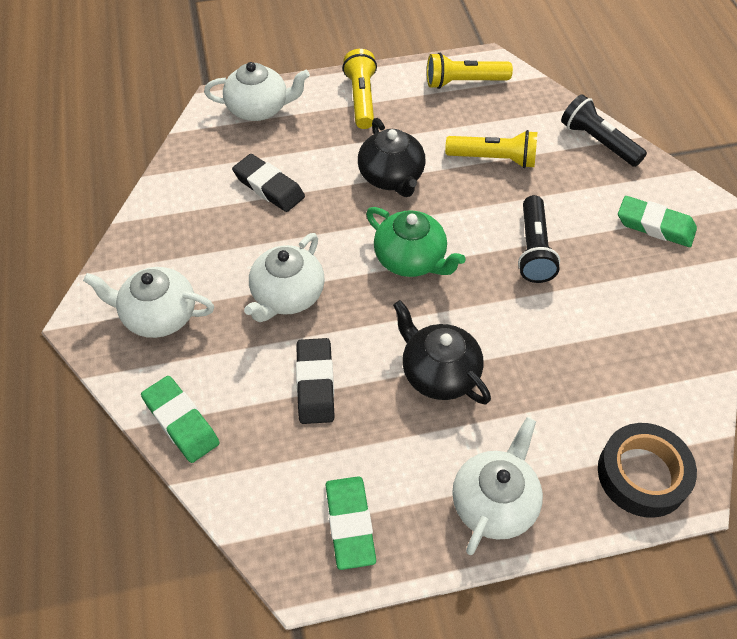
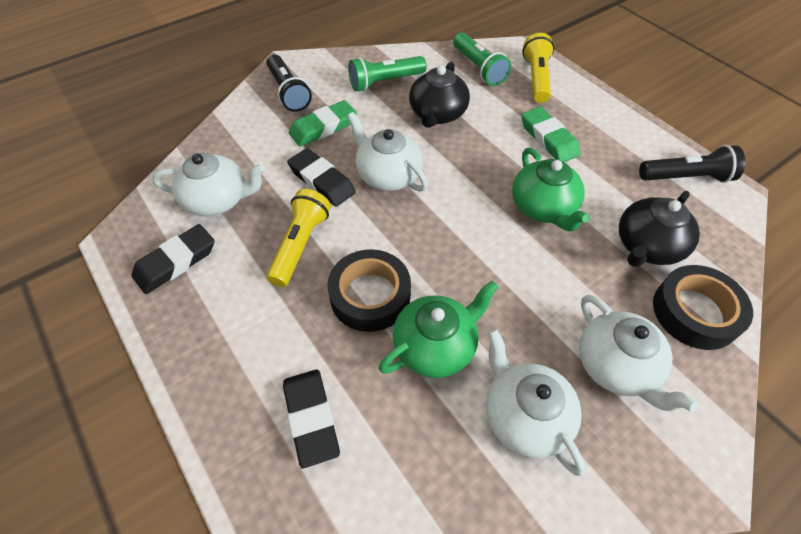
black eraser: 2 -> 3
black tape: 1 -> 2
green eraser: 3 -> 2
green flashlight: 0 -> 2
green teapot: 1 -> 2
yellow flashlight: 3 -> 2

